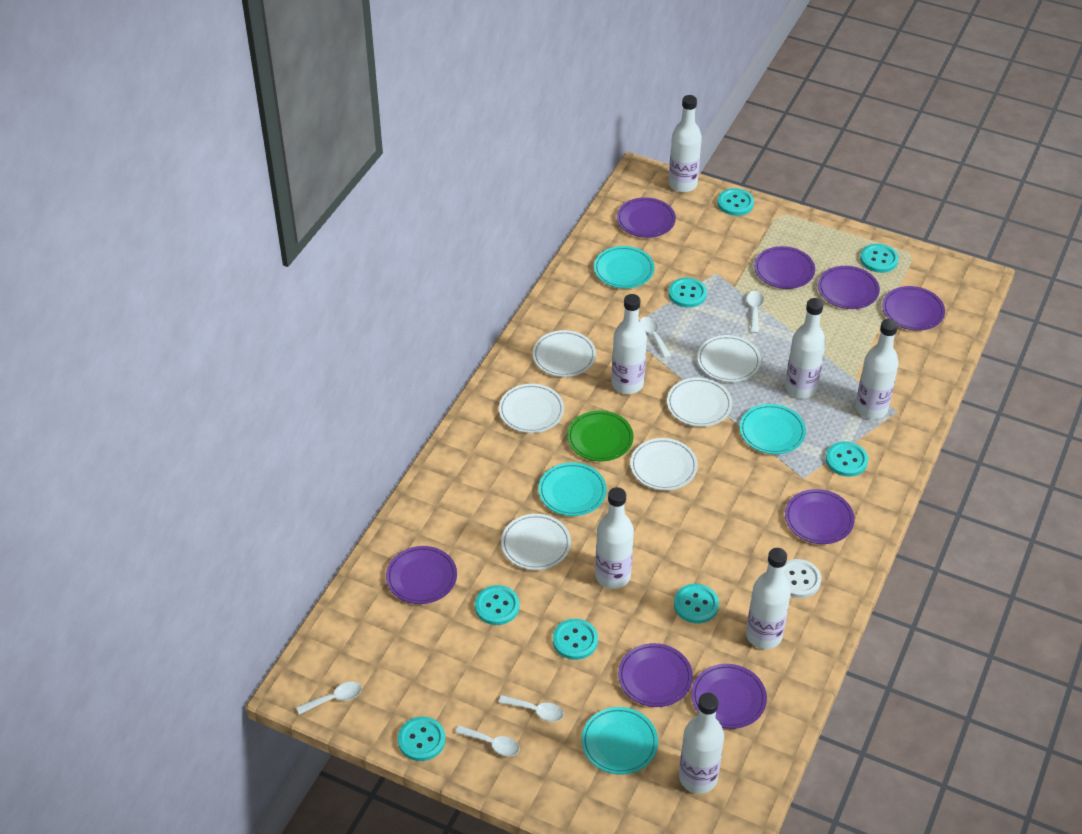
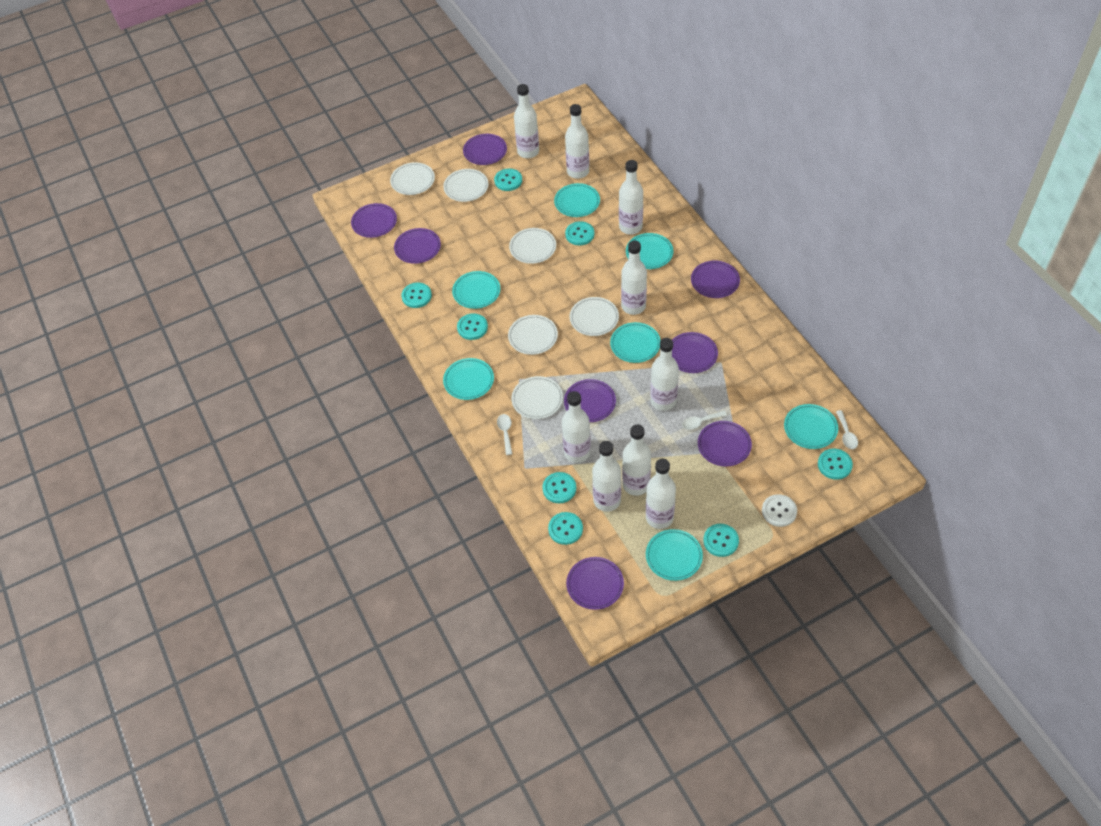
green plate: 1 -> 0
turquoise plate: 4 -> 7
white bottle: 7 -> 9
white spoon: 5 -> 3

